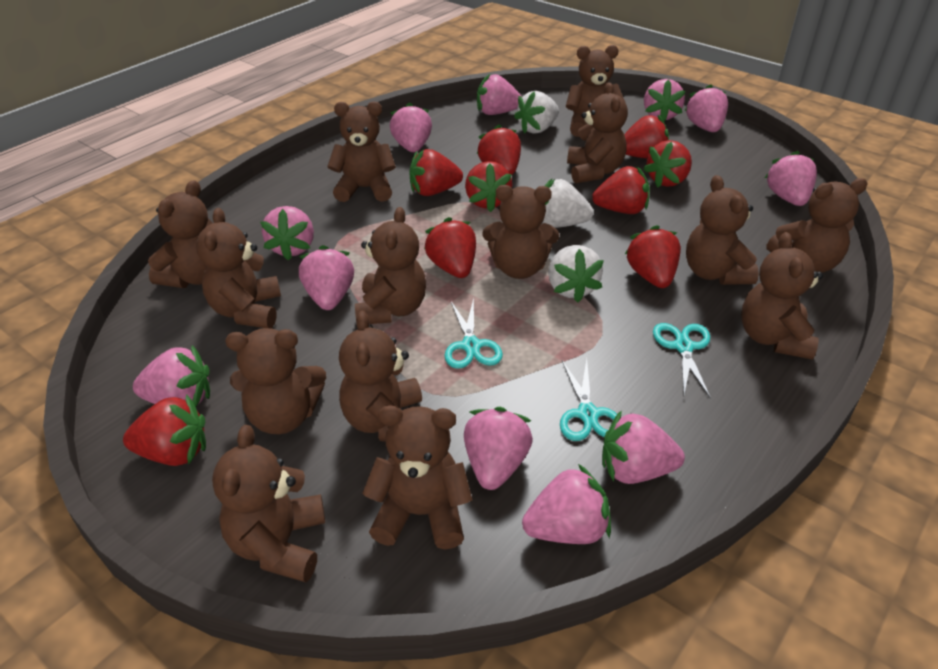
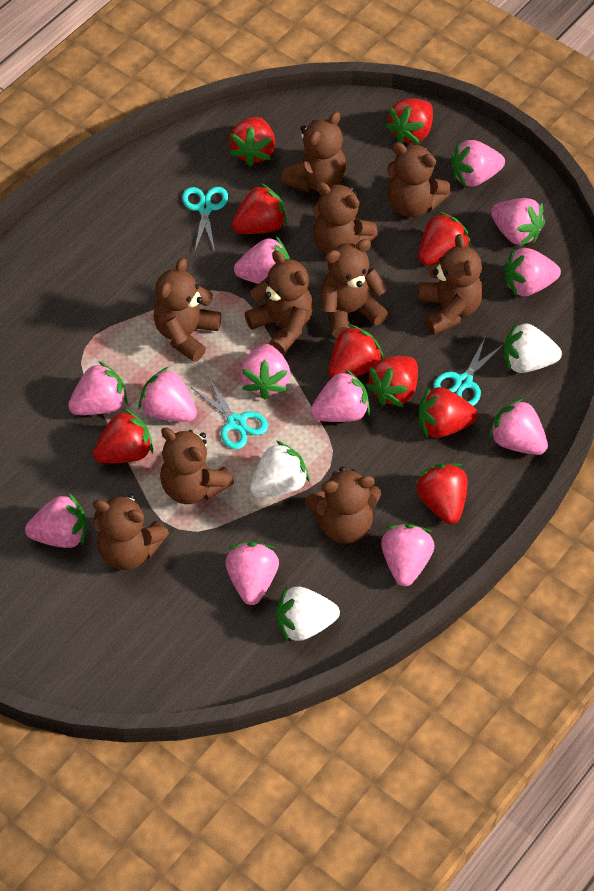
brown teddy bear: 14 -> 10
pink strawberry: 11 -> 12

